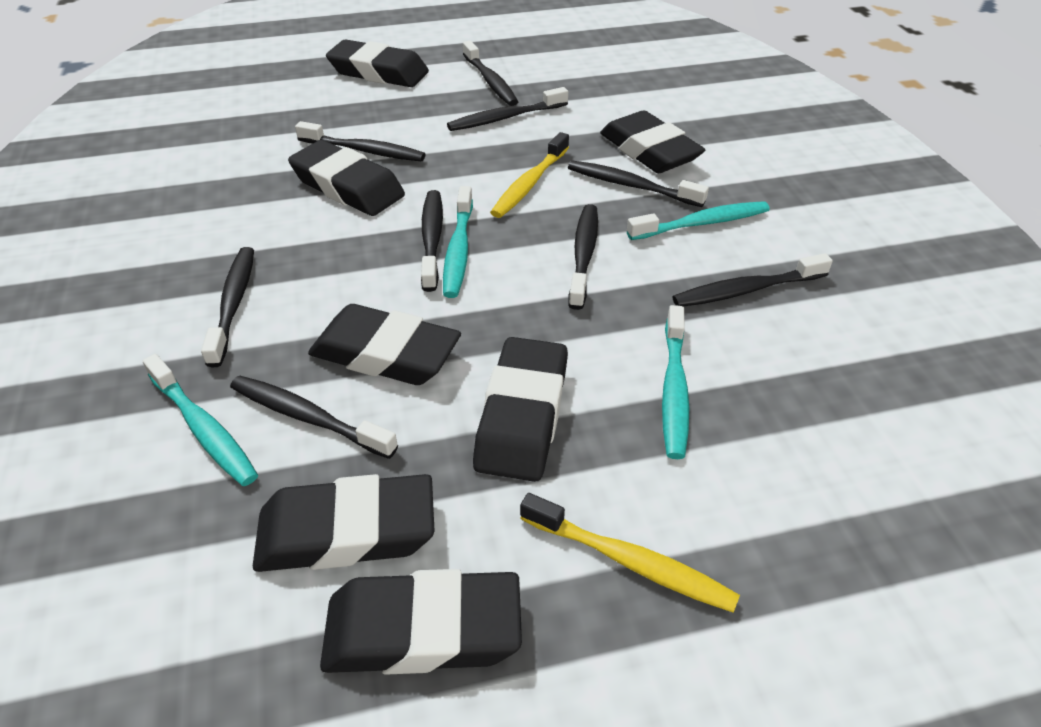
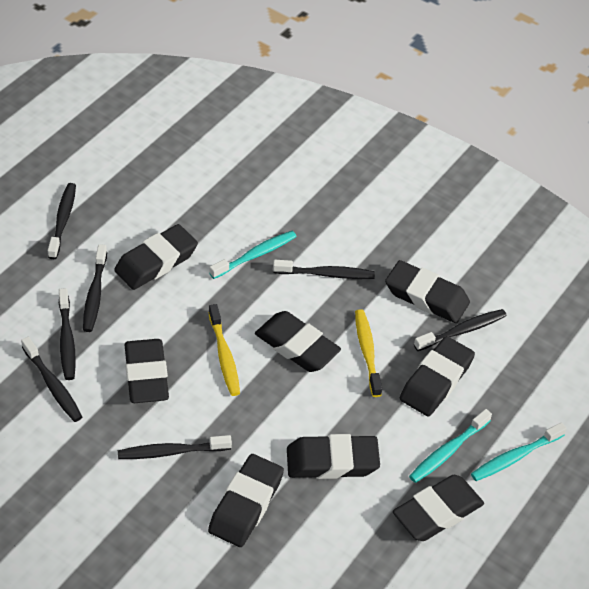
black eraser: 7 -> 8
black toothbrush: 9 -> 7
turquoise toothbrush: 4 -> 3

